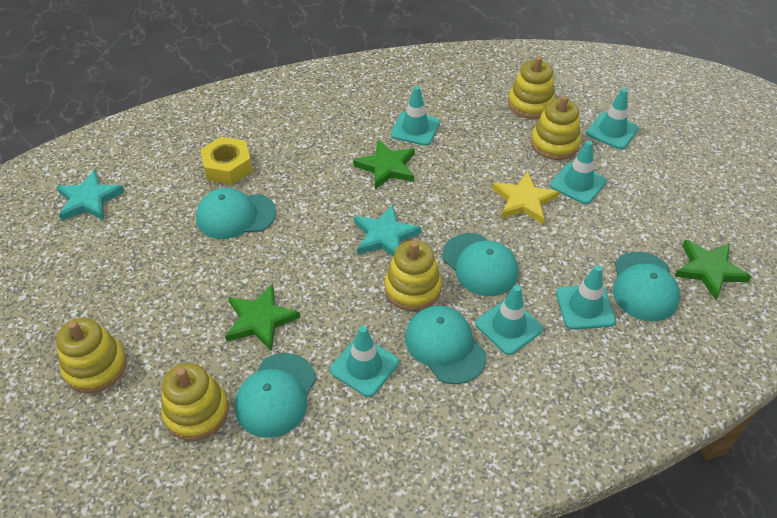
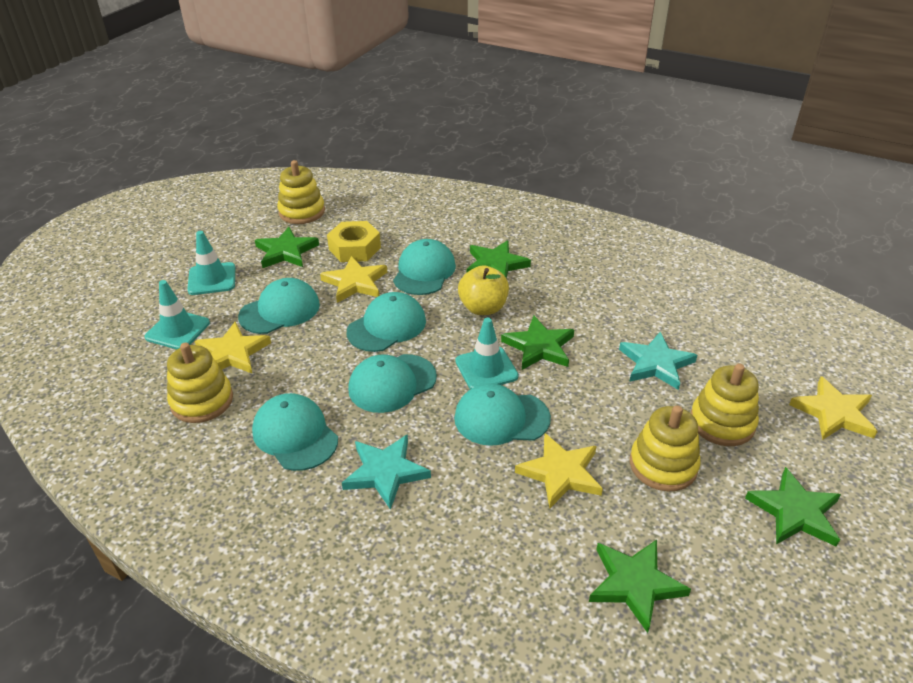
green star: 3 -> 5
turquoise cap: 5 -> 6
turquoise traffic cone: 6 -> 3
yellow apple: 0 -> 1
yellow stacking toy: 5 -> 4
yellow star: 1 -> 4

